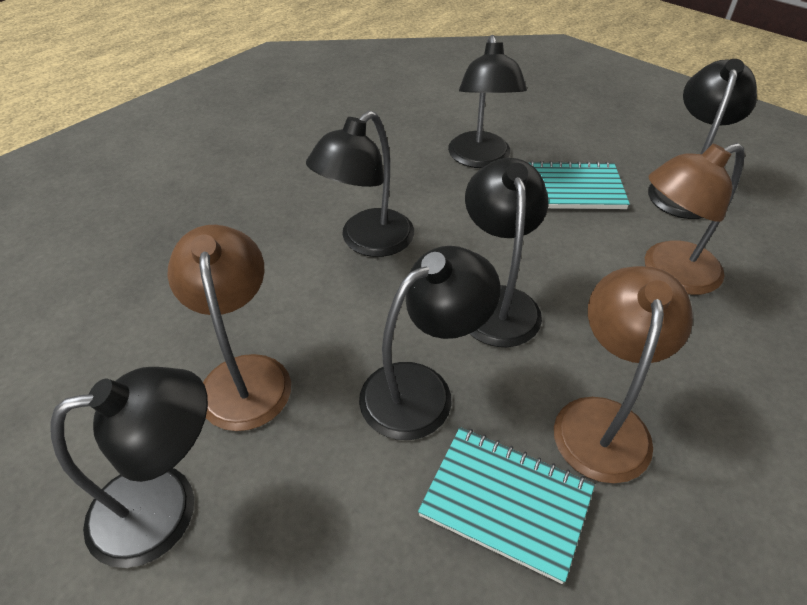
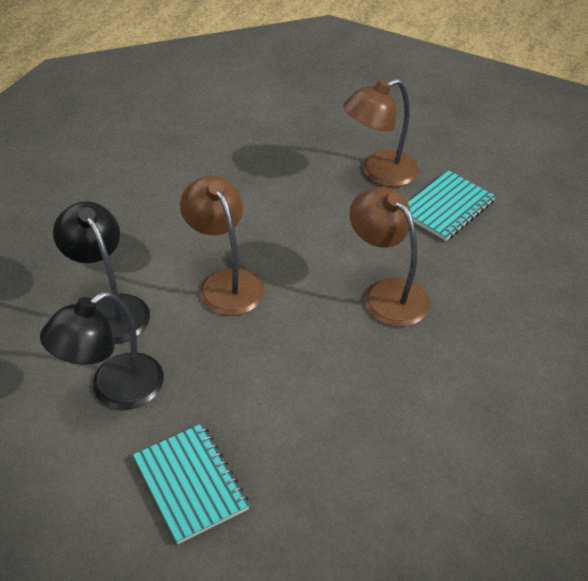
black lamp: 6 -> 2

